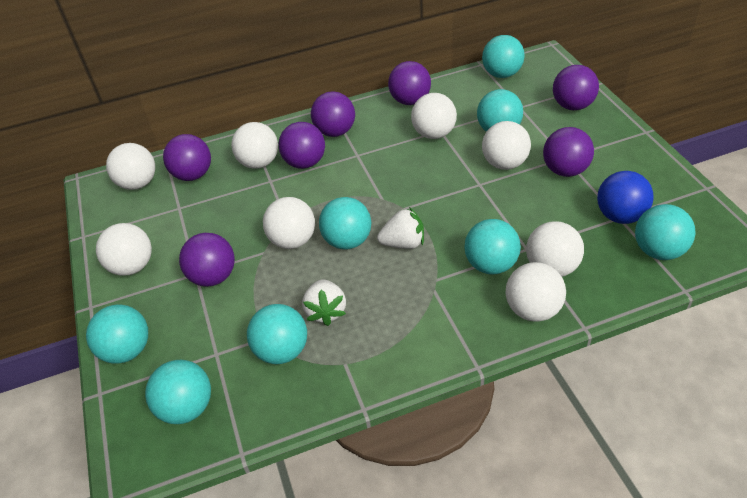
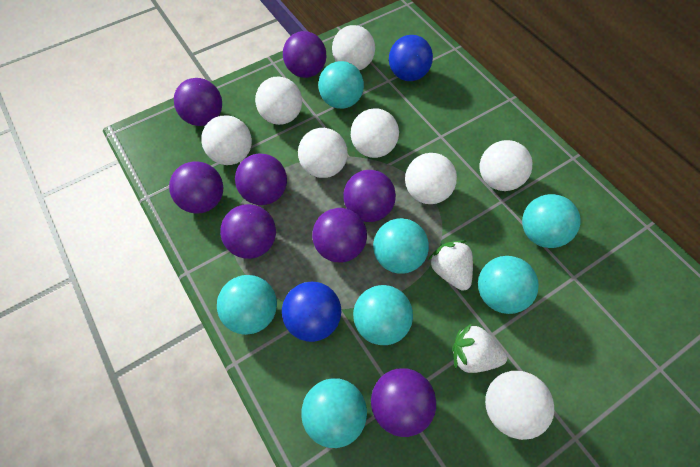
blue ball: 1 -> 2
purple ball: 7 -> 8
turquoise ball: 8 -> 7

